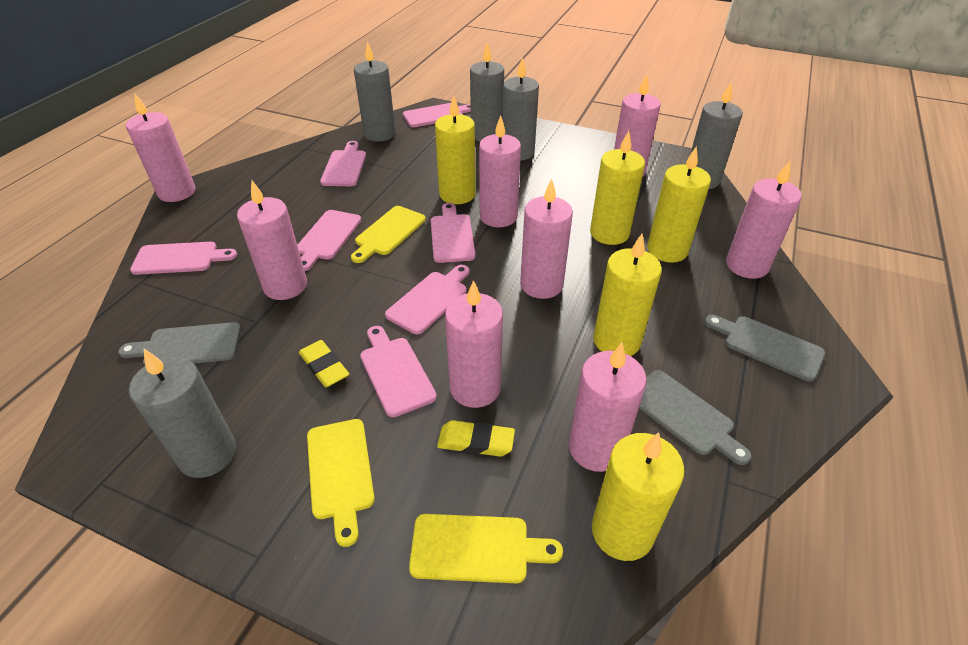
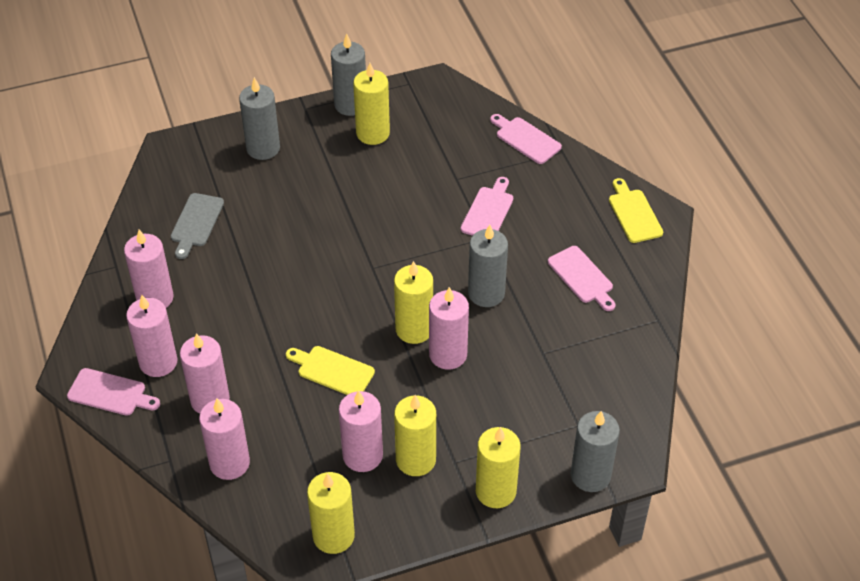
grey candle: 5 -> 4
grey cutting board: 3 -> 1
pink candle: 8 -> 6
pink cutting board: 7 -> 4
yellow cutting board: 3 -> 2
yellow eraser: 2 -> 0

